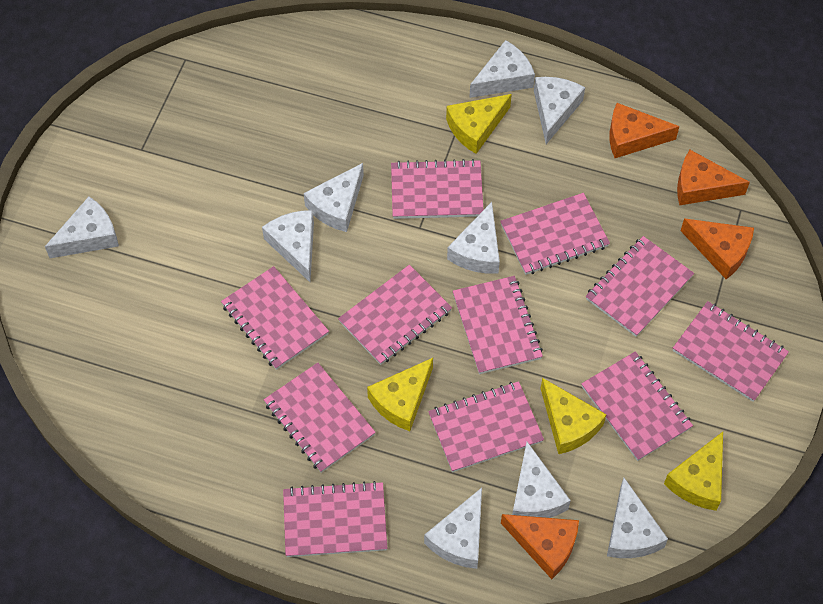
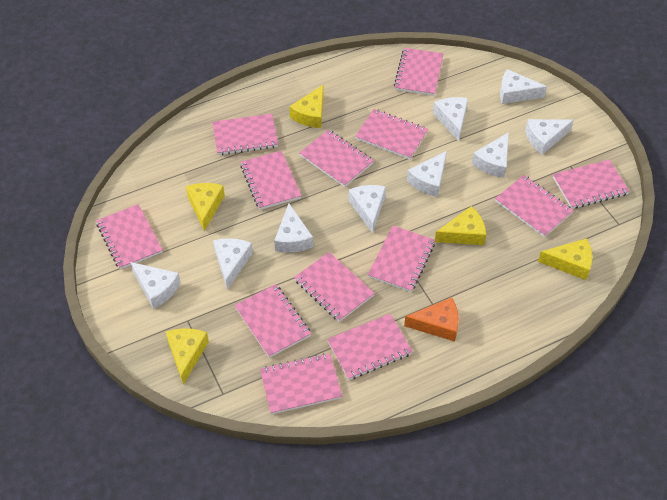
orange cheese: 4 -> 1
pink notebook: 11 -> 13
yellow cheese: 4 -> 5

